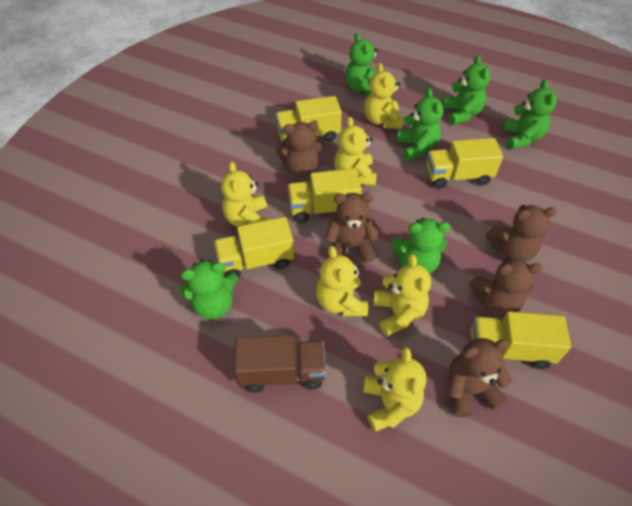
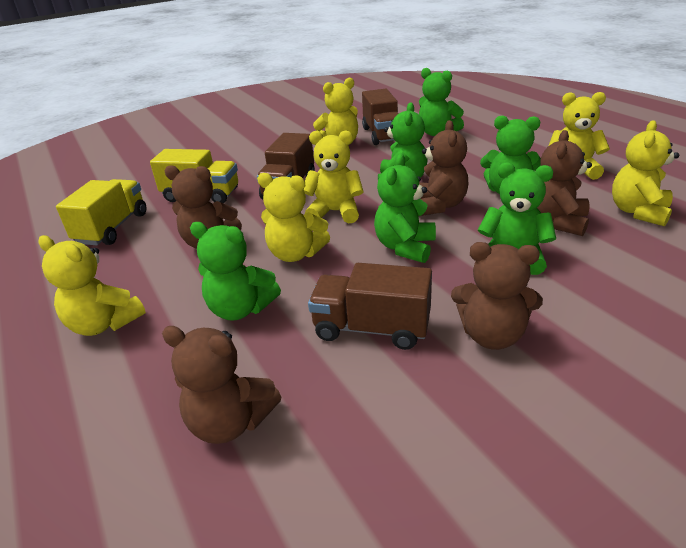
brown truck: 1 -> 3
yellow truck: 5 -> 2

